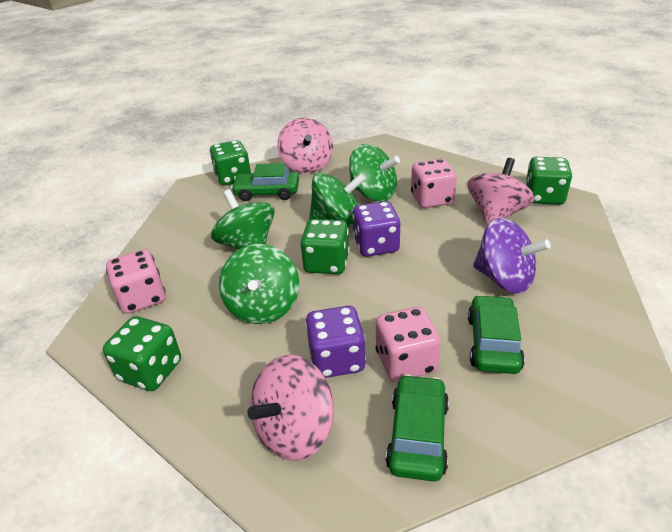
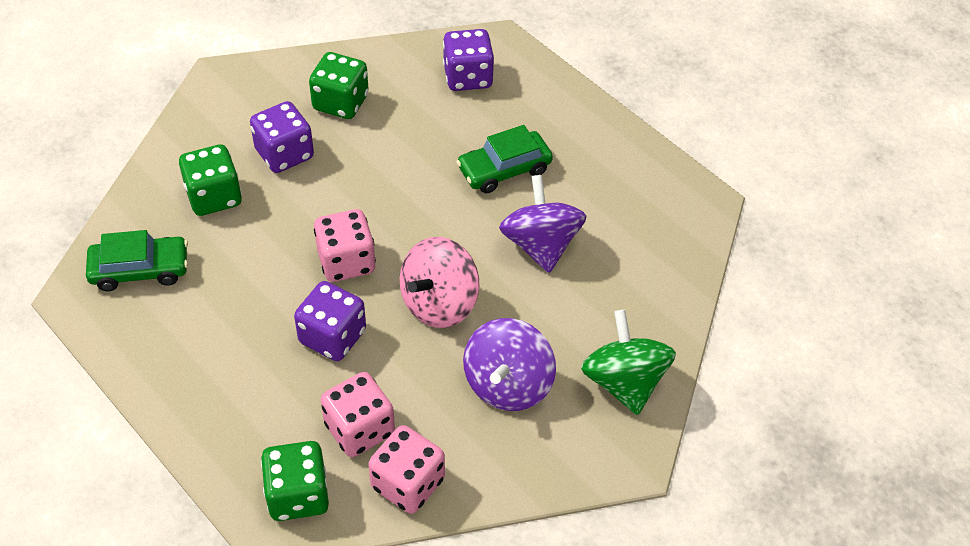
green car: 3 -> 2
green dice: 4 -> 3
green spinning top: 4 -> 1
pink spinning top: 3 -> 1
purple dice: 2 -> 3
purple spinning top: 1 -> 2

